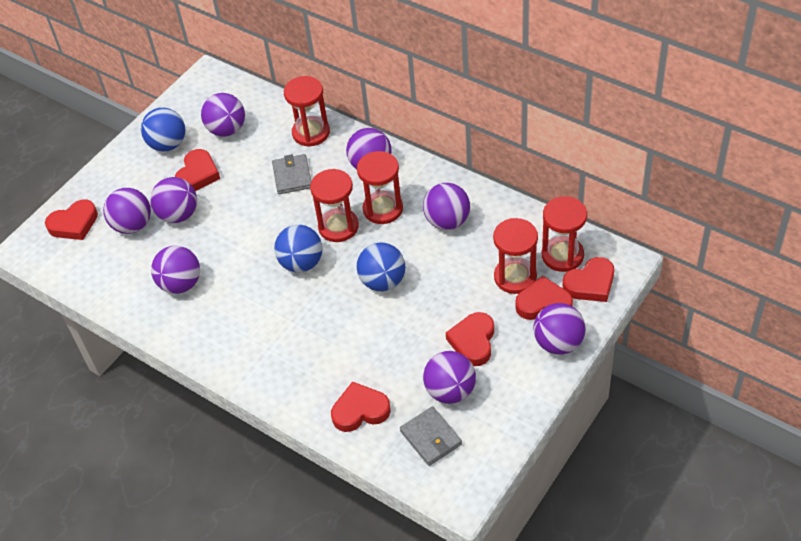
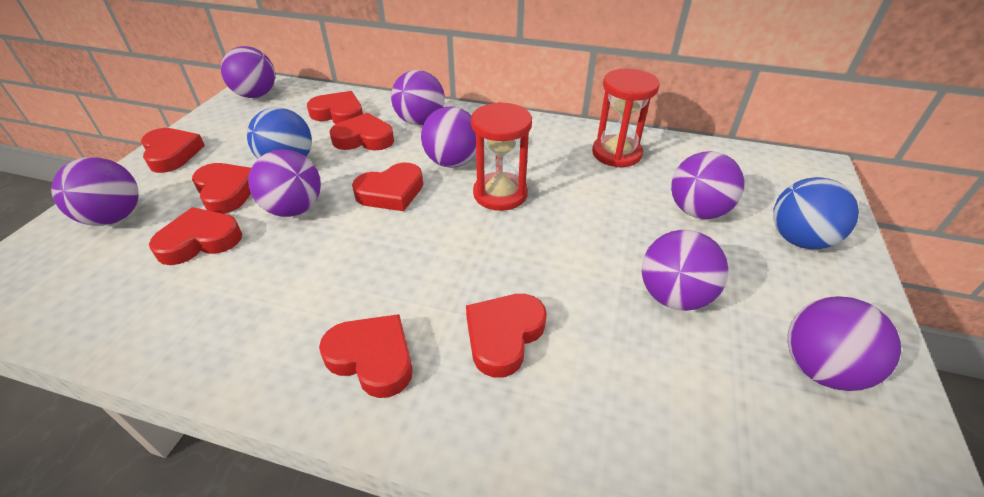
blue ball: 3 -> 2
grey wallet: 2 -> 0
red heart: 6 -> 8
red hourglass: 5 -> 2

